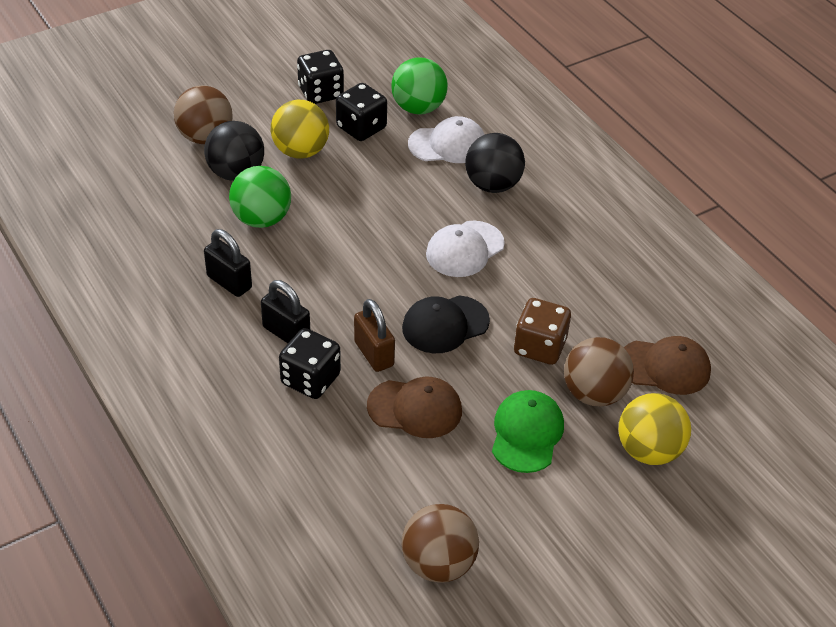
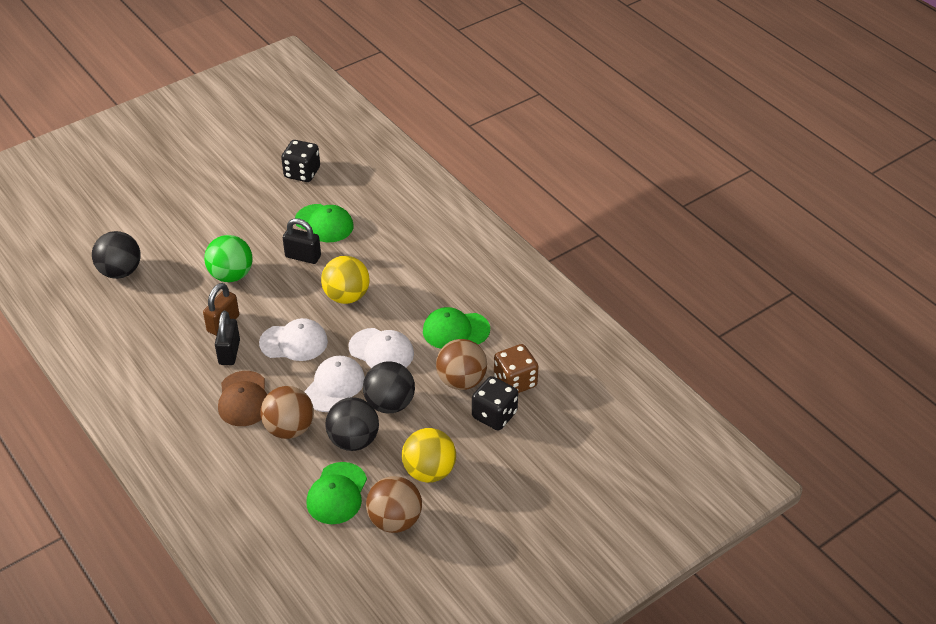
black ball: 2 -> 3
black cap: 1 -> 0
black dice: 3 -> 2
brown cap: 2 -> 1
green ball: 2 -> 1
green cap: 1 -> 3
white cap: 2 -> 3

